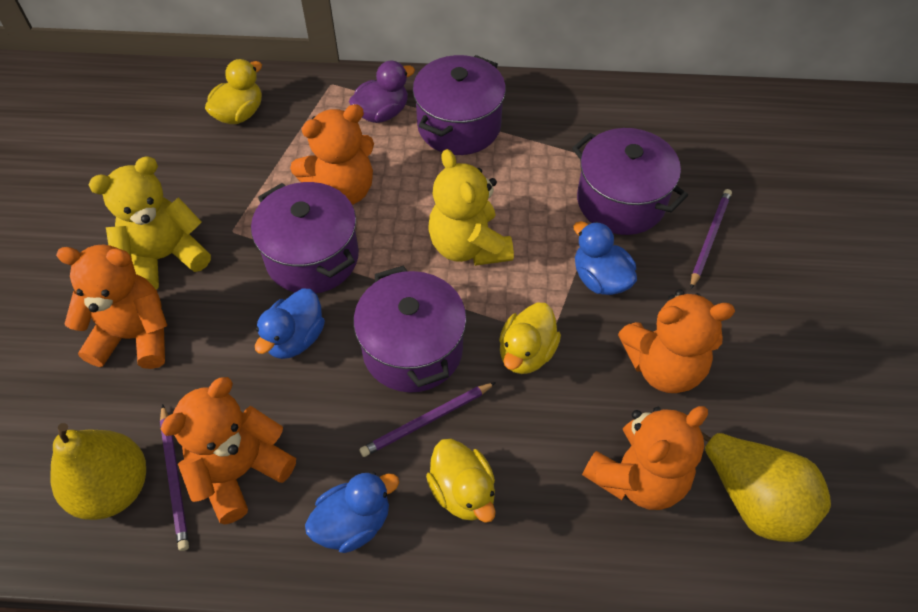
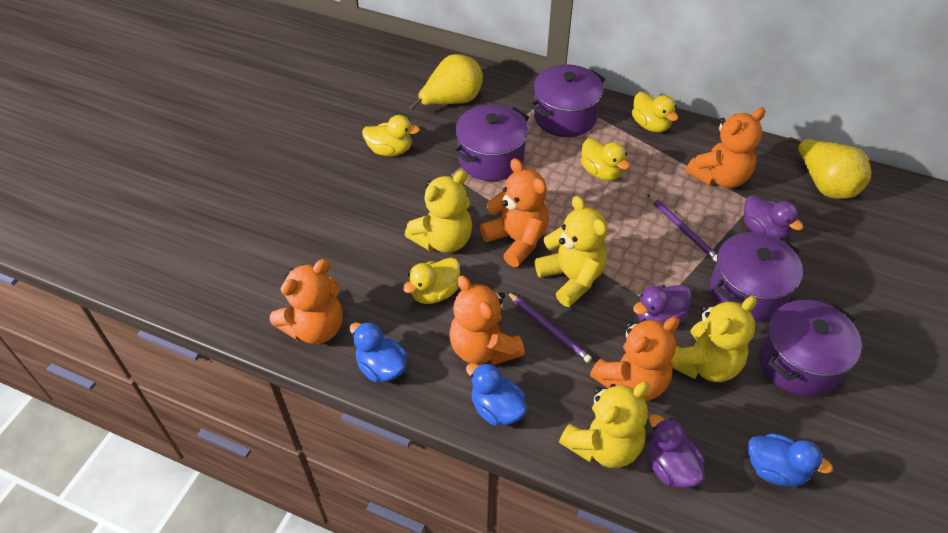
purple duck: 1 -> 3
purple pencil: 3 -> 2
yellow duck: 3 -> 4
yellow teddy bear: 2 -> 4

